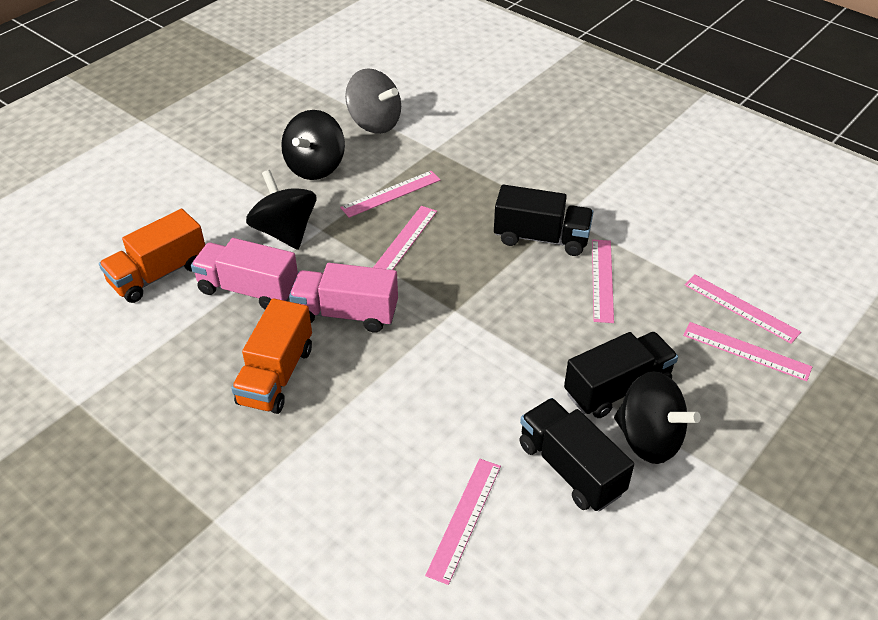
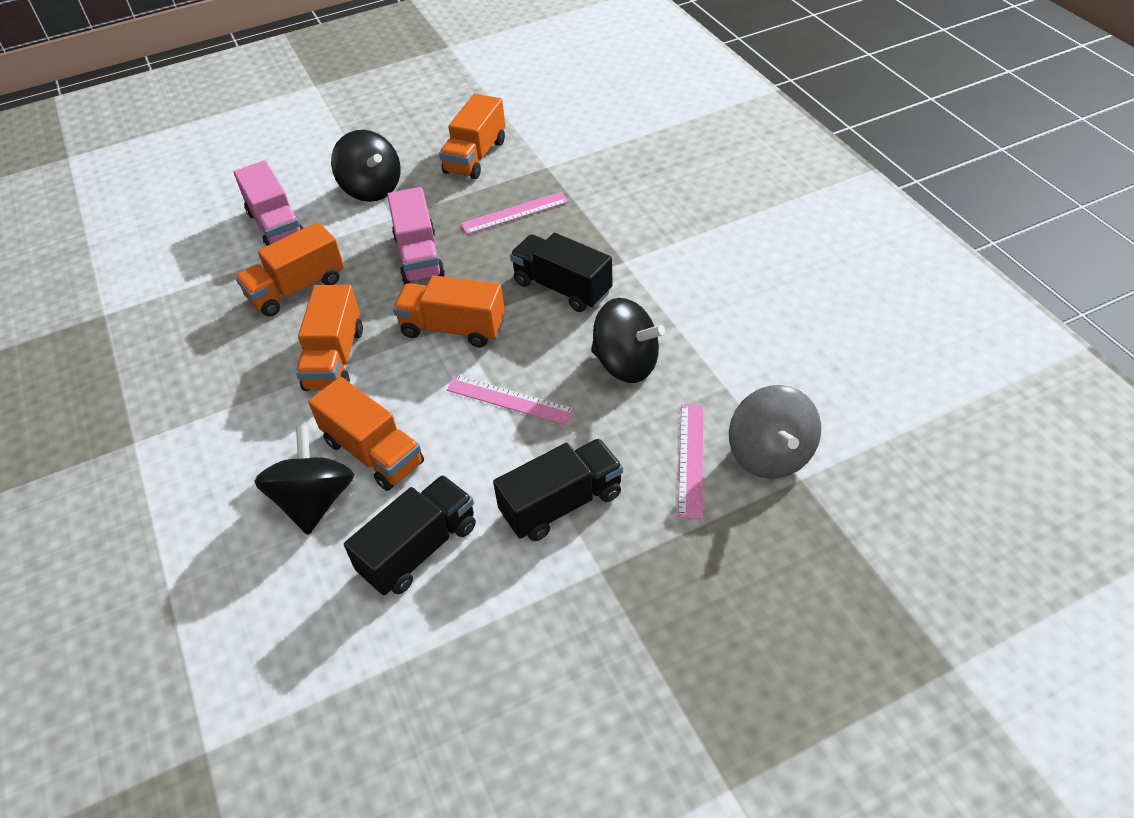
orange truck: 2 -> 5
pink ruler: 6 -> 3

